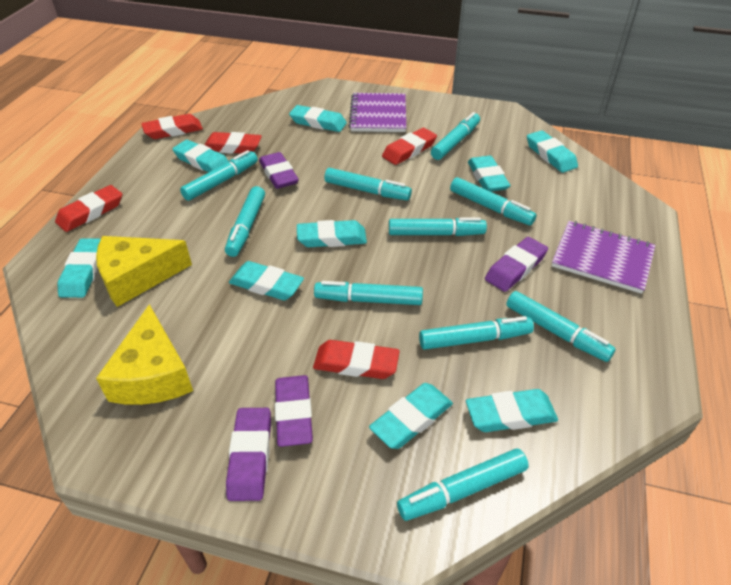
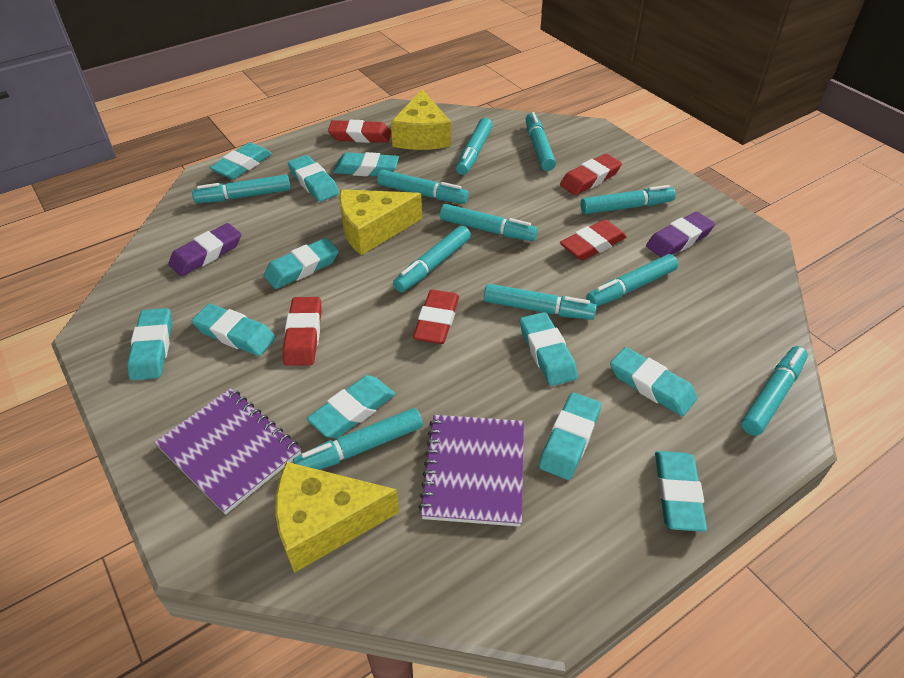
purple eraser: 4 -> 2
turquoise eraser: 9 -> 11
turquoise marker: 10 -> 11
yellow cheese: 2 -> 3

